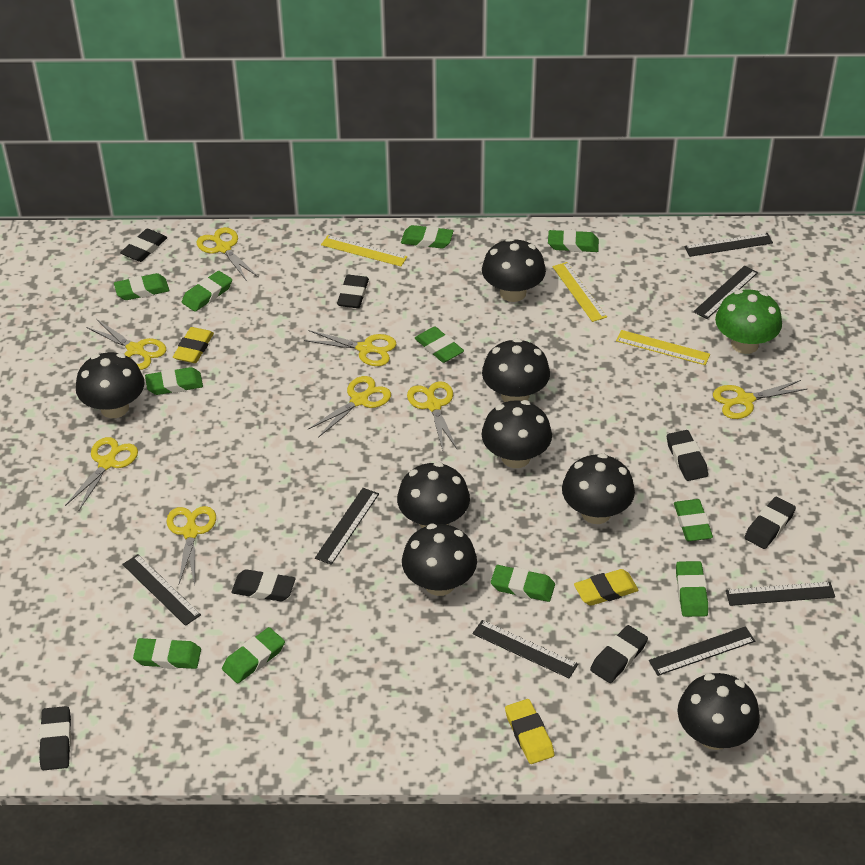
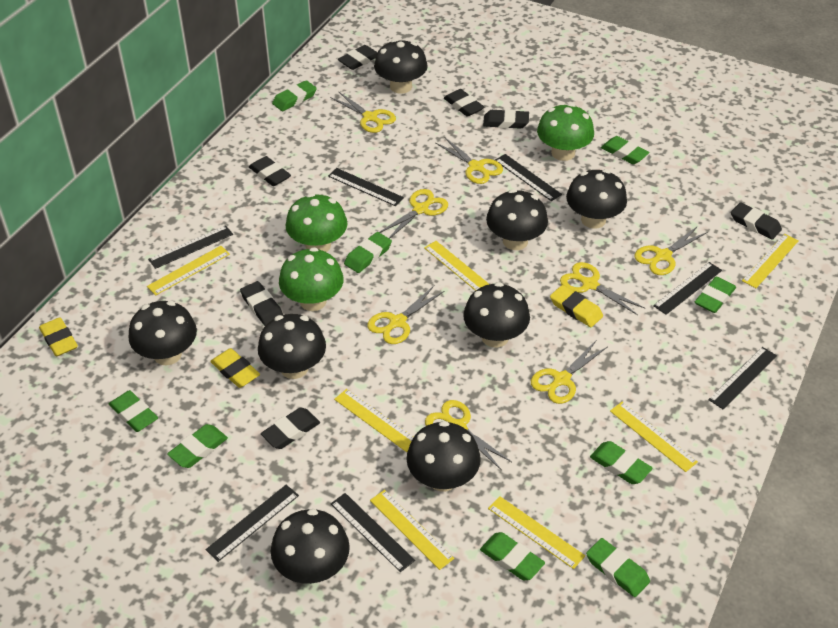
green eraser: 11 -> 9
green mushroom: 1 -> 3
yellow ruler: 3 -> 7

